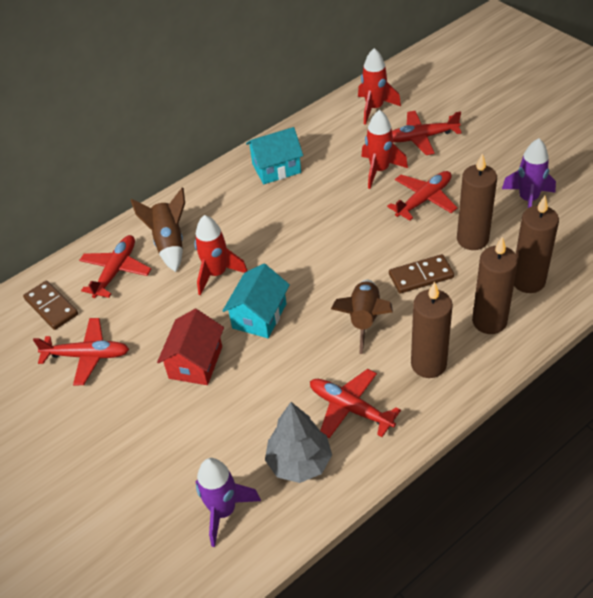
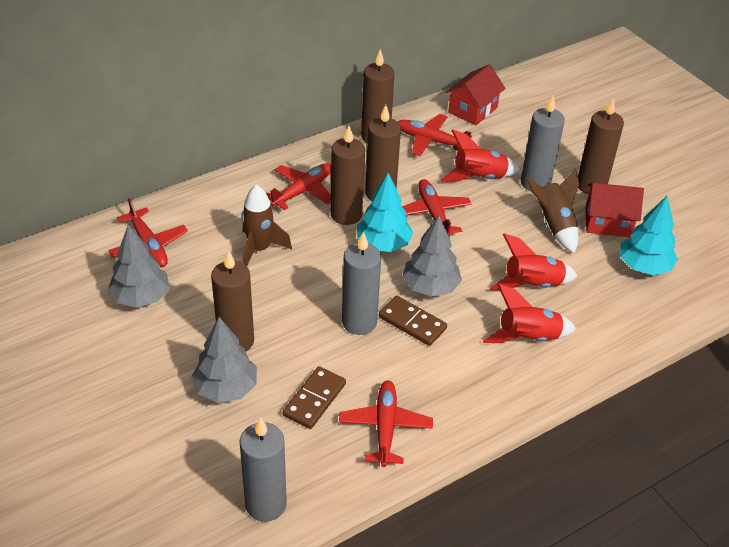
brown candle: 4 -> 5
grey candle: 0 -> 3
grey tree: 1 -> 3
purple rocket: 2 -> 0
red house: 1 -> 2
turquoise house: 2 -> 0
turquoise tree: 0 -> 2

